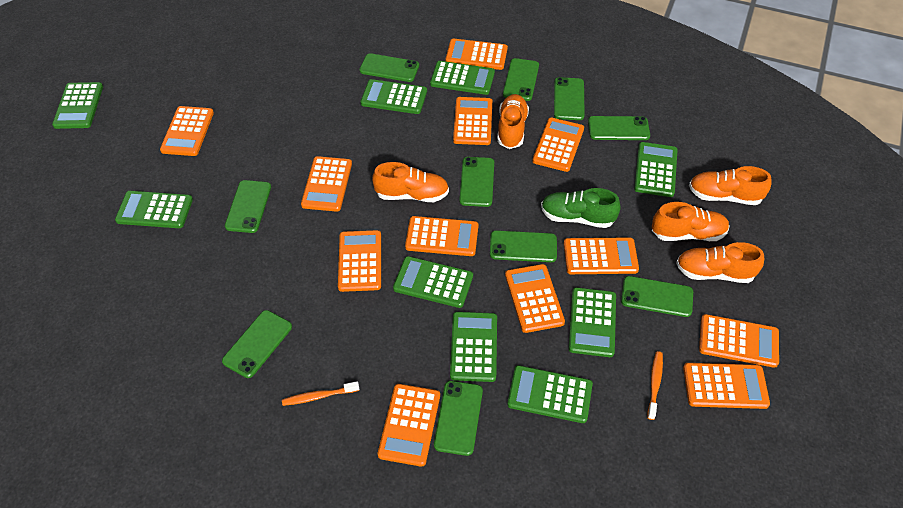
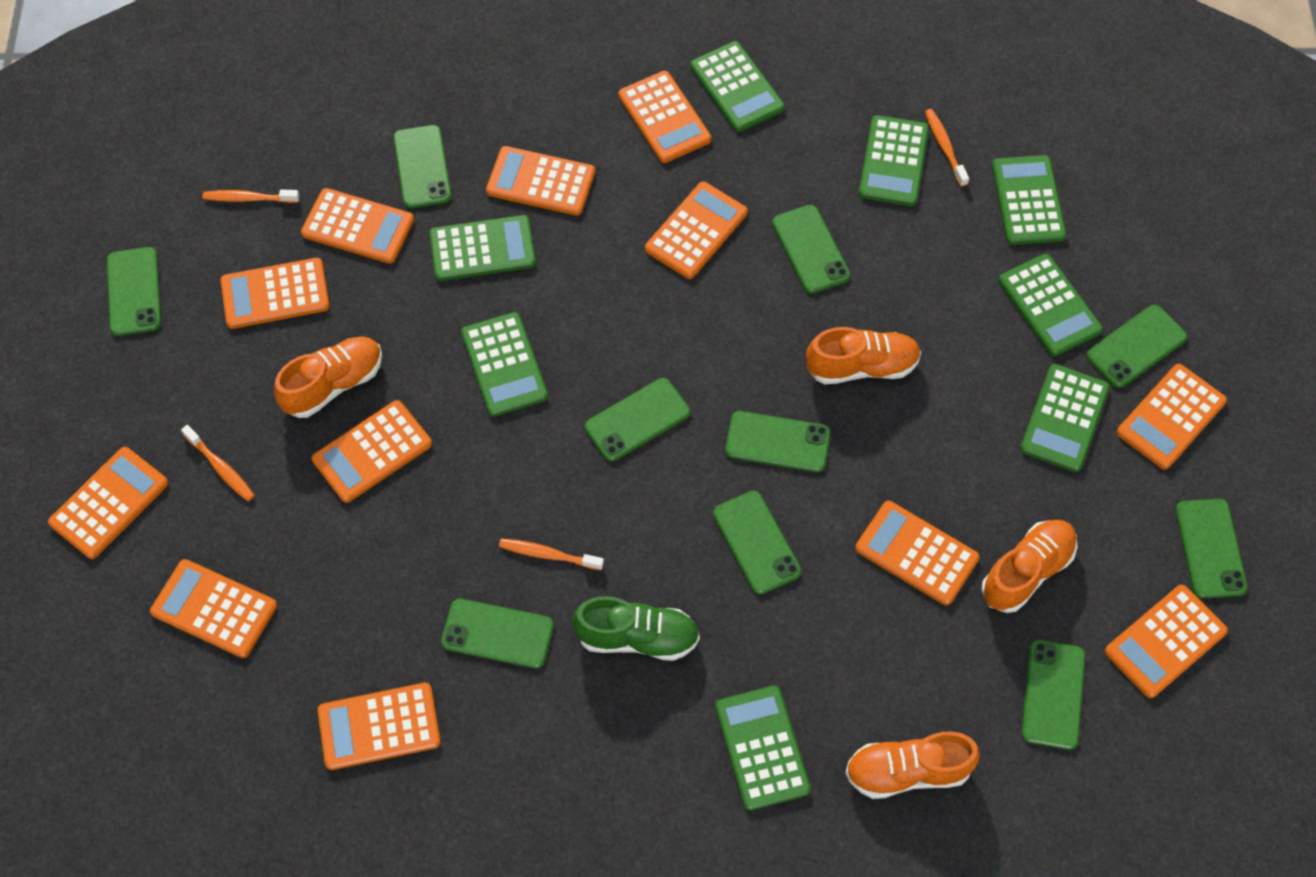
green calculator: 9 -> 8
orange shoe: 5 -> 4
orange toothbrush: 2 -> 4

